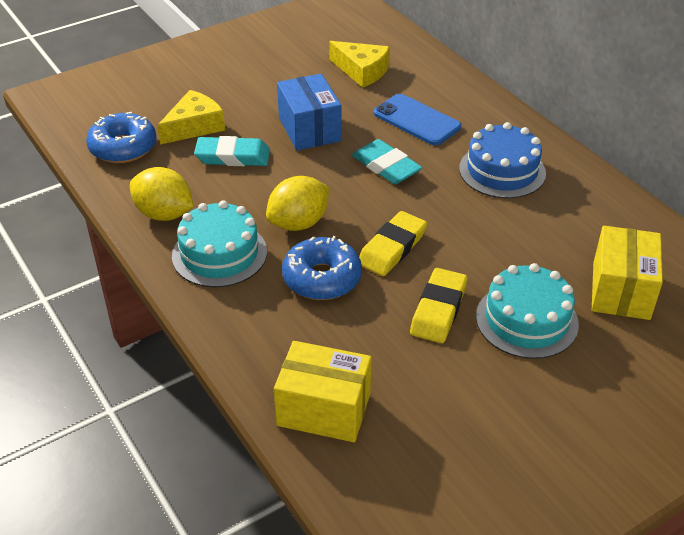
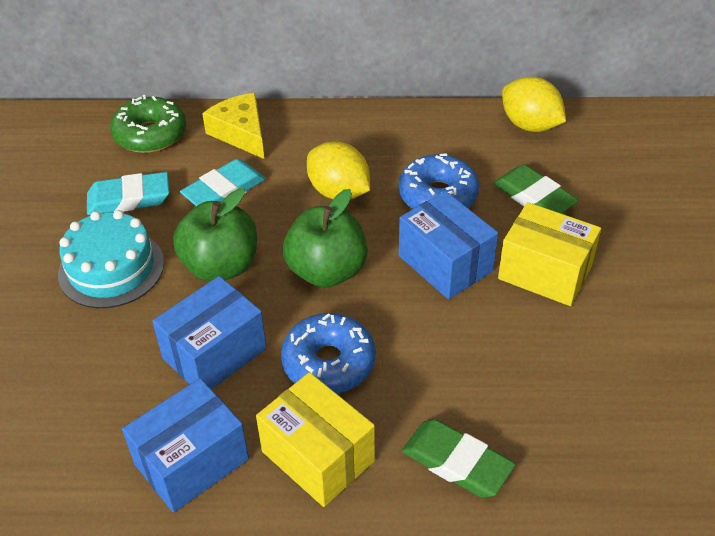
blue box: 1 -> 3
blue cake: 1 -> 0
blue phone: 1 -> 0
green apple: 0 -> 2
green donut: 0 -> 1
green eraser: 0 -> 2
turquoise cake: 2 -> 1
yellow cheese: 2 -> 1
yellow eraser: 2 -> 0

